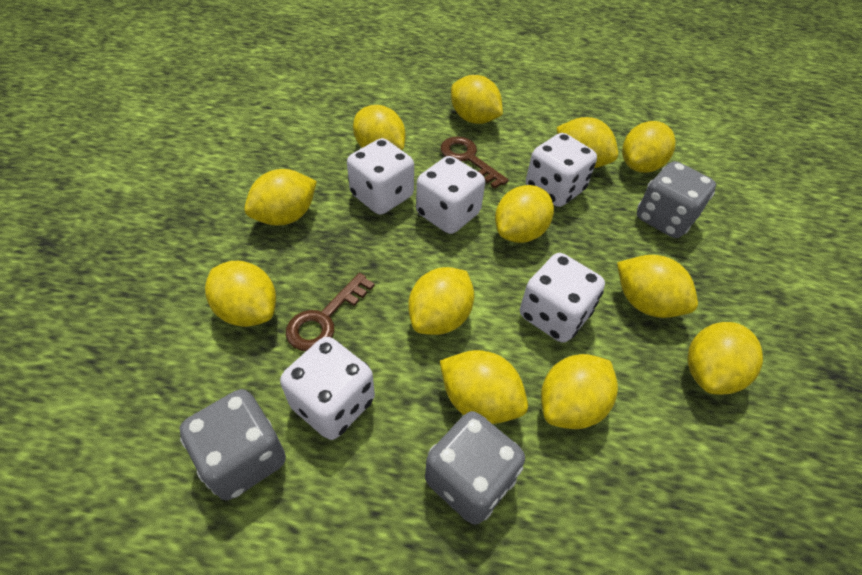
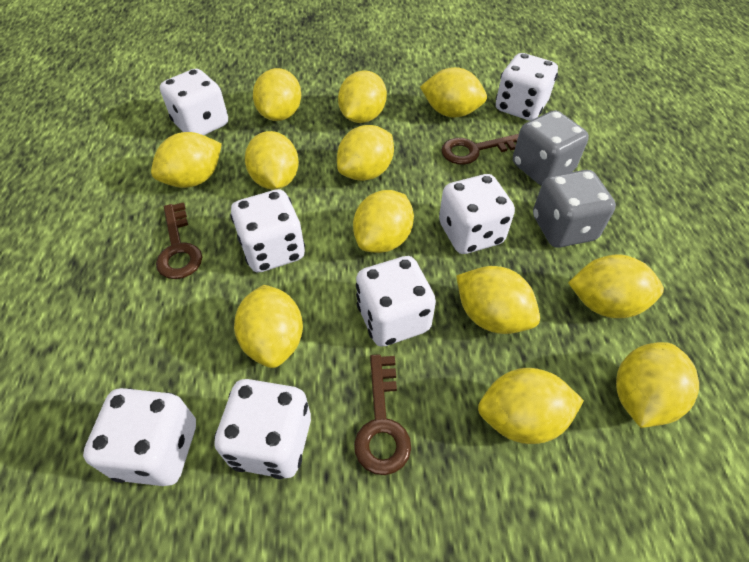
brown key: 2 -> 3
grey dice: 3 -> 2
white dice: 5 -> 7

